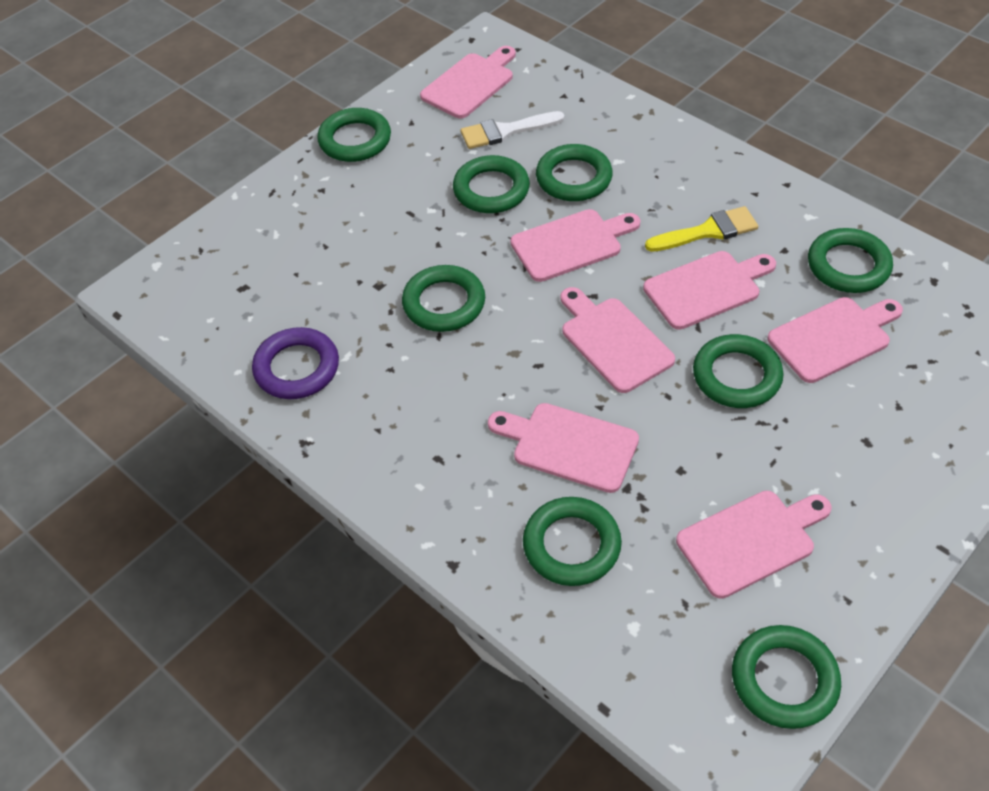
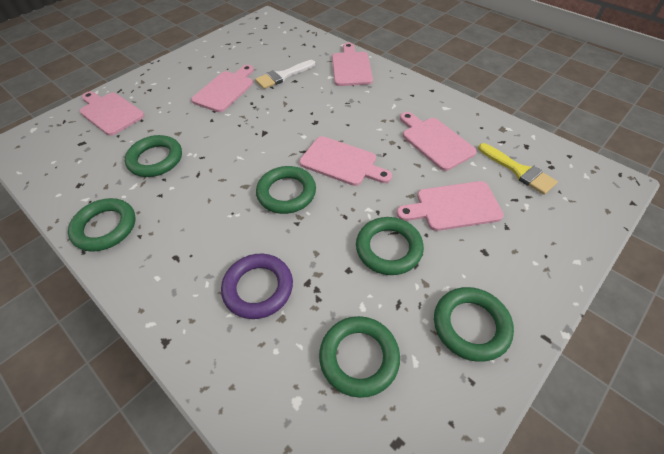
green ring: 8 -> 6
pink cutting board: 7 -> 6

